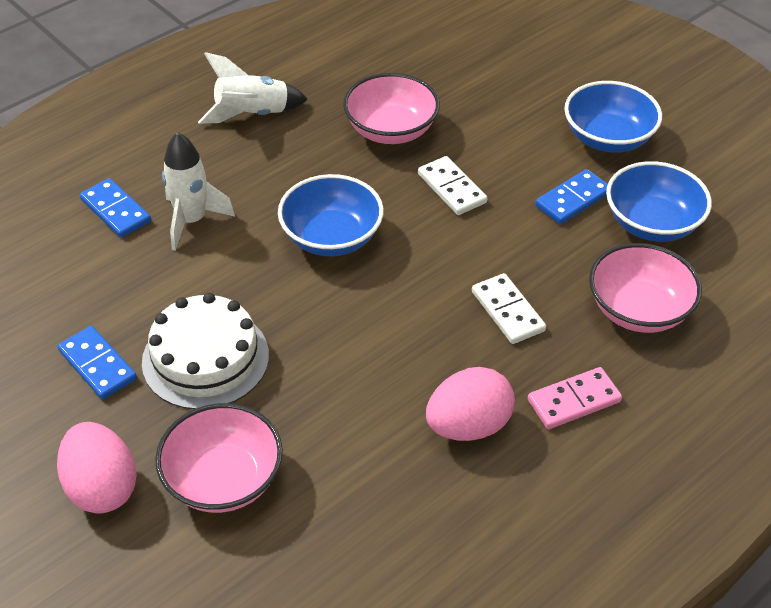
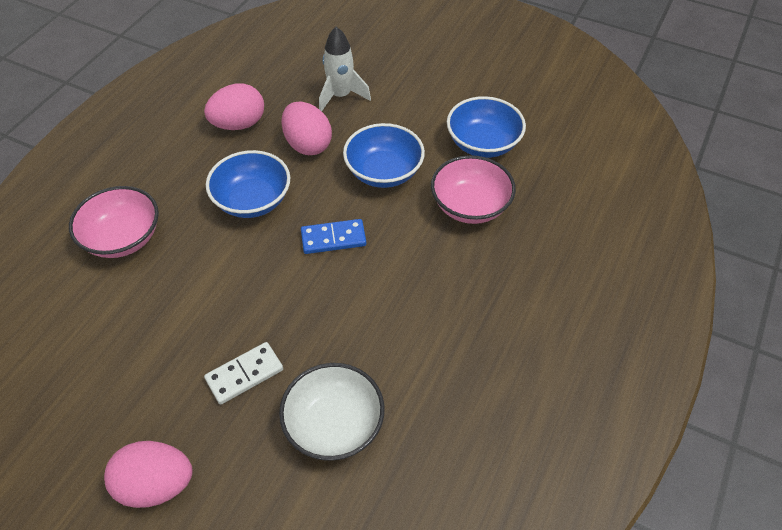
blue domino: 3 -> 1
pink bowl: 3 -> 2
pink domino: 1 -> 0
pink egg: 2 -> 3
white bowl: 0 -> 1
white cake: 1 -> 0
white domino: 2 -> 1
white rocket: 2 -> 1

